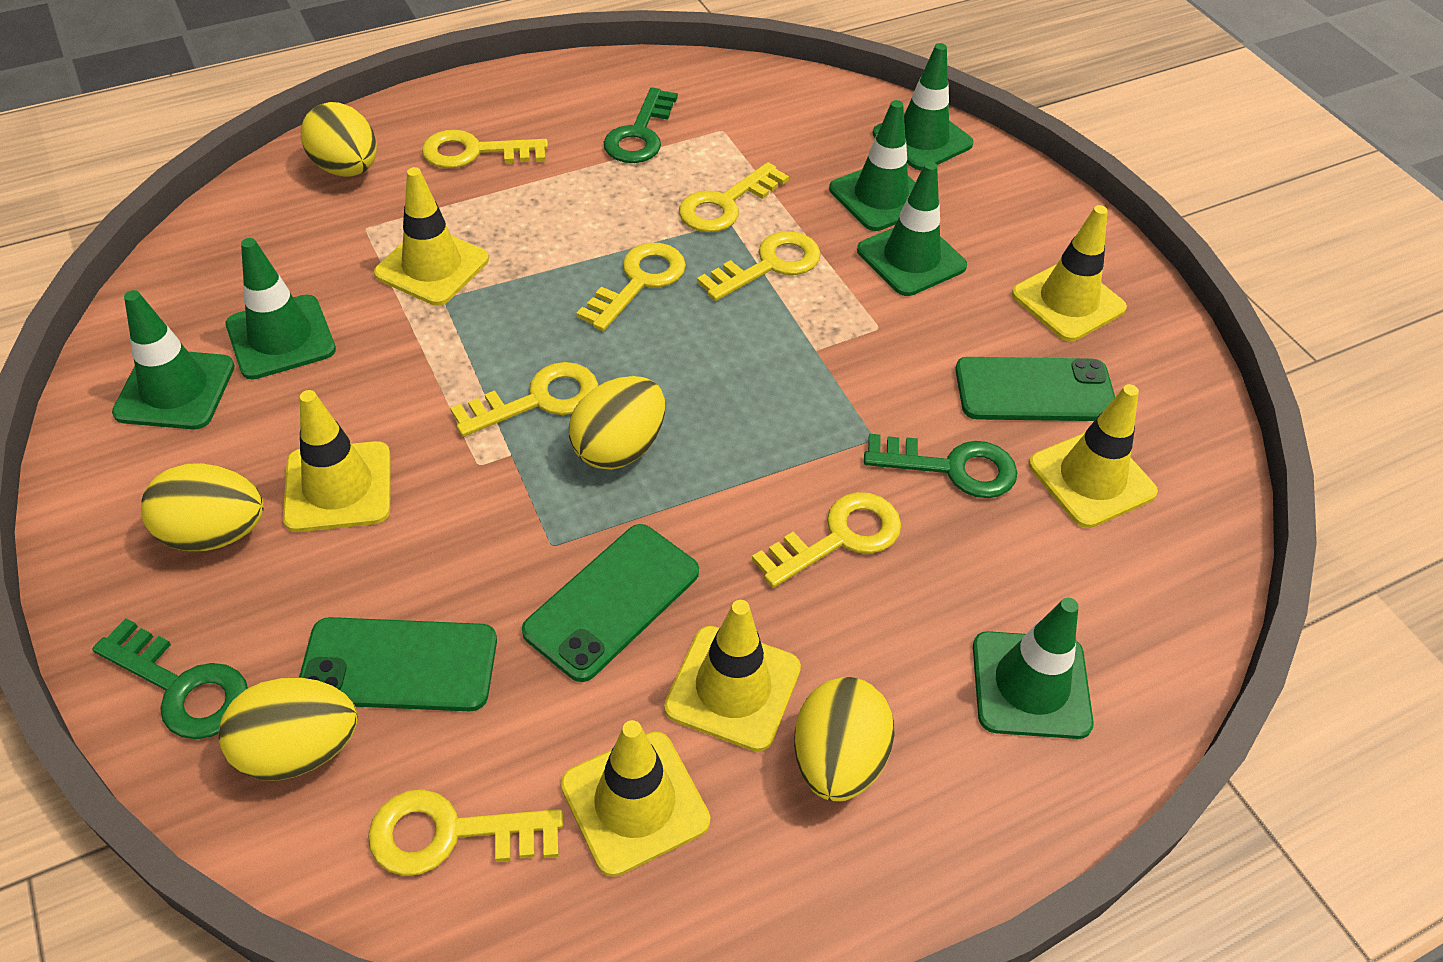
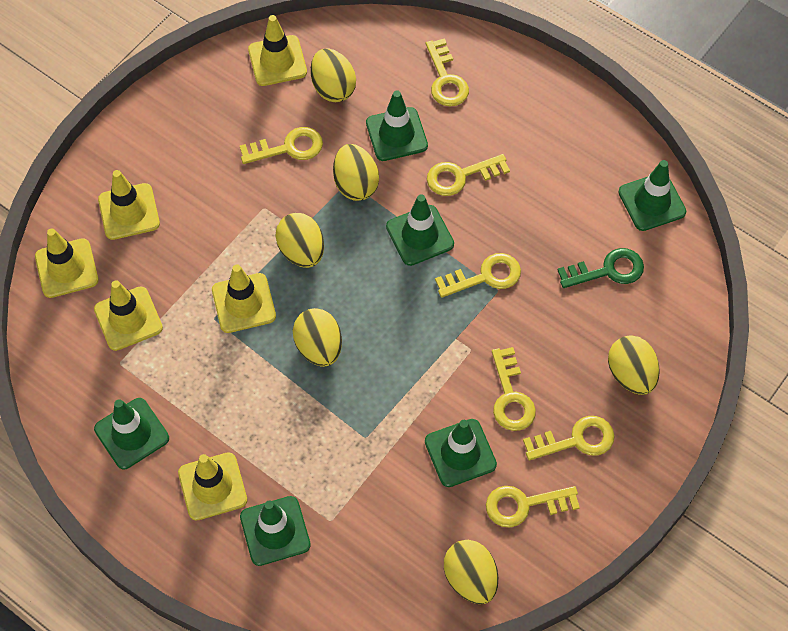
green key: 3 -> 1
green phone: 3 -> 0
yellow egg: 5 -> 6

